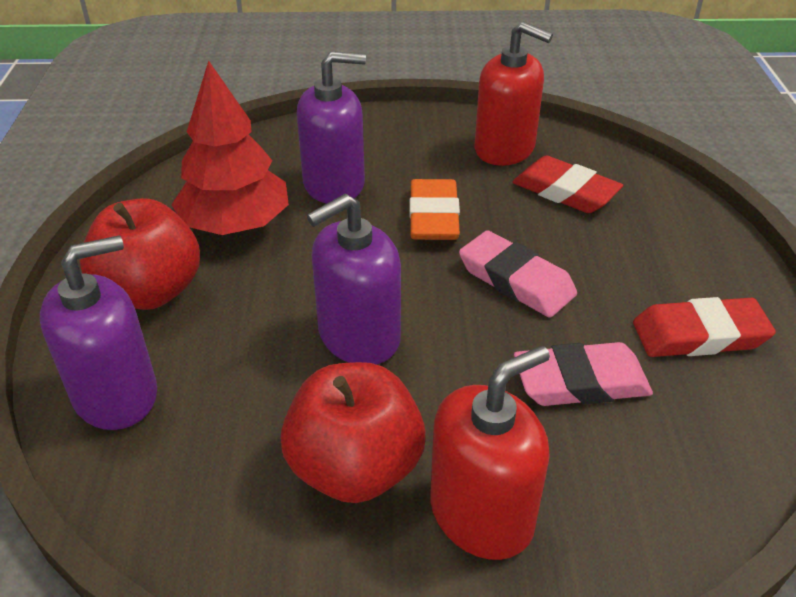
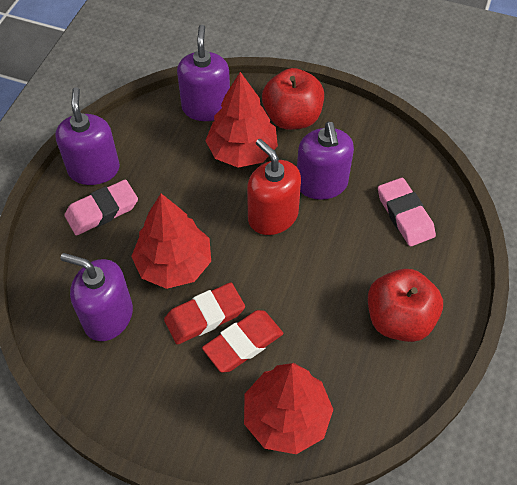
orange eraser: 1 -> 0
purple soap dispenser: 3 -> 4
red soap dispenser: 2 -> 1
red tree: 1 -> 3

